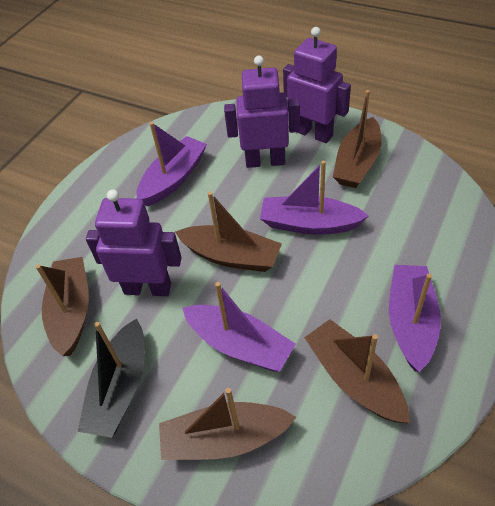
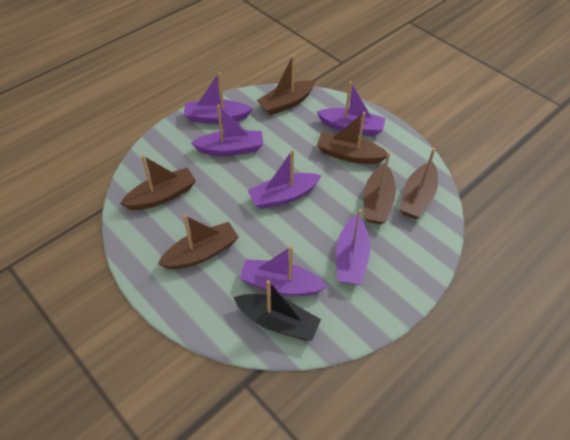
brown boat: 5 -> 6
purple boat: 4 -> 6
purple robot: 3 -> 0

